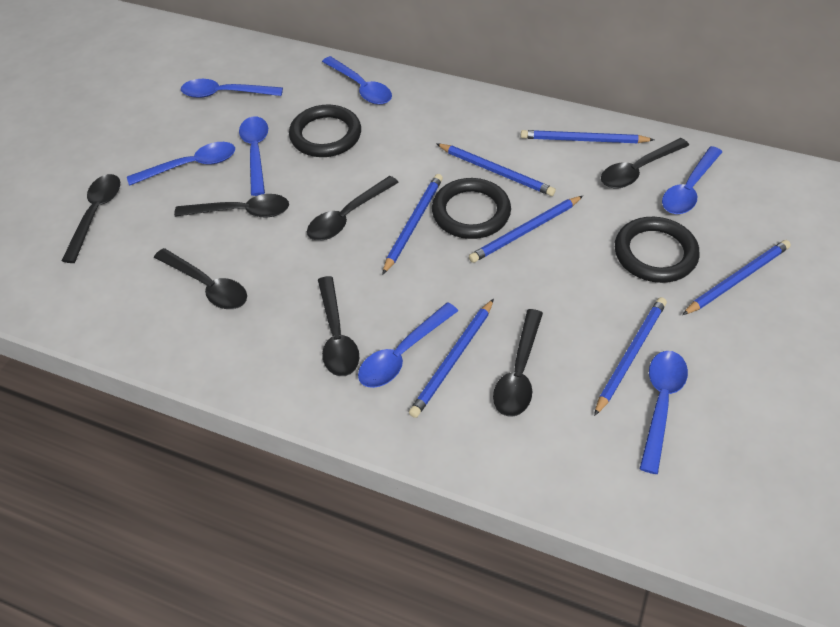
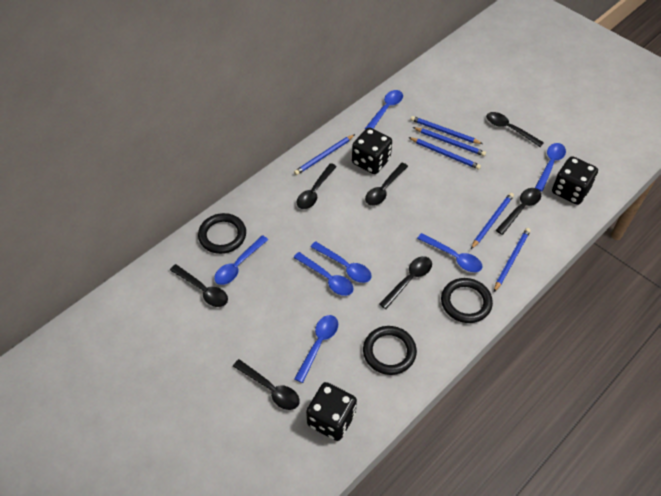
black dice: 0 -> 3
blue pencil: 7 -> 6

